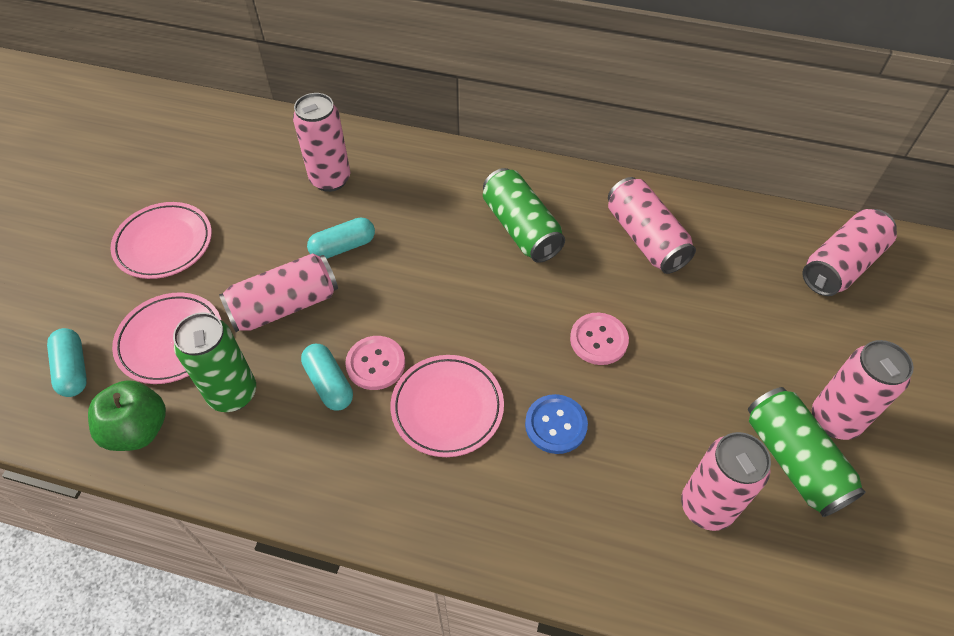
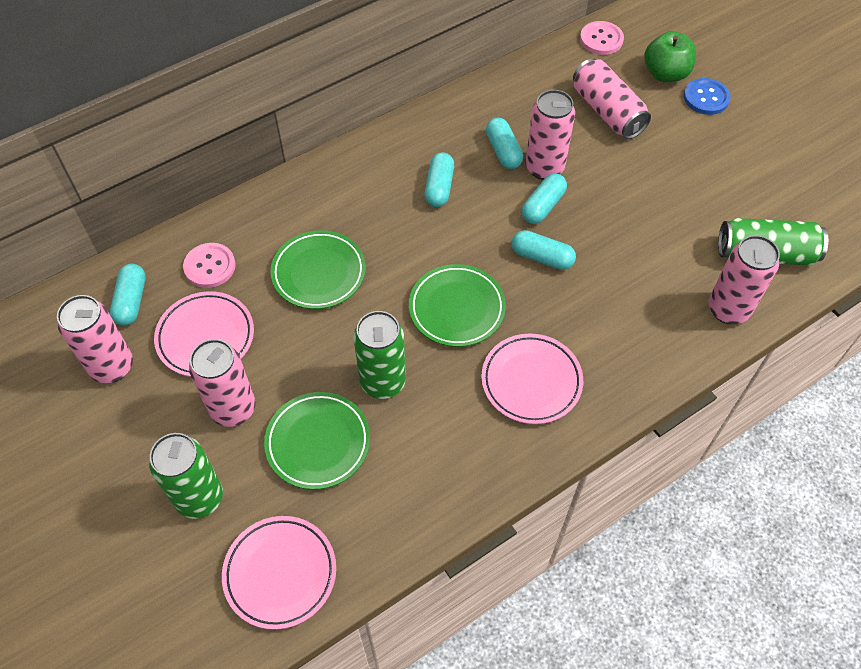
green plate: 0 -> 3
pink can: 6 -> 5
turquoise capsule: 3 -> 5

